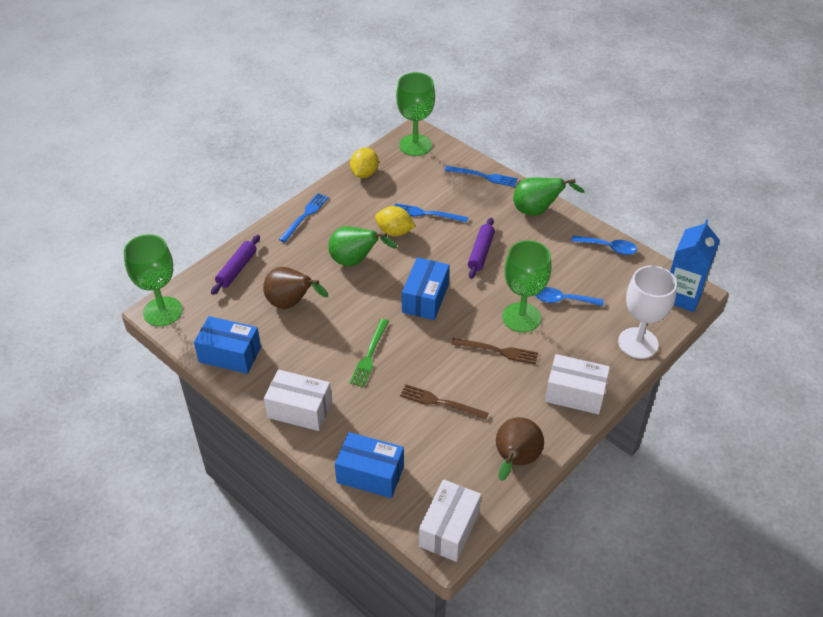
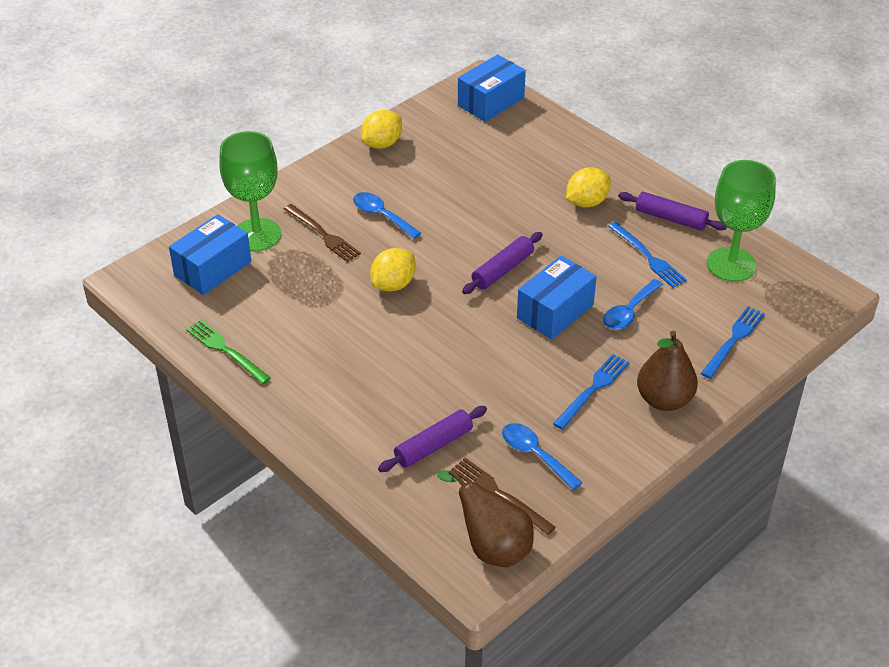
blue carton: 1 -> 0
blue spoon: 2 -> 3
green goblet: 3 -> 2
green pear: 2 -> 0
purple rolling pin: 2 -> 3
white box: 3 -> 0
white goblet: 1 -> 0
yellow lemon: 2 -> 3

